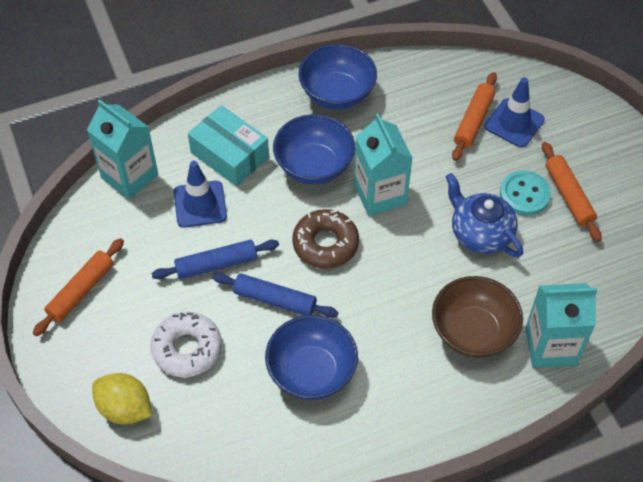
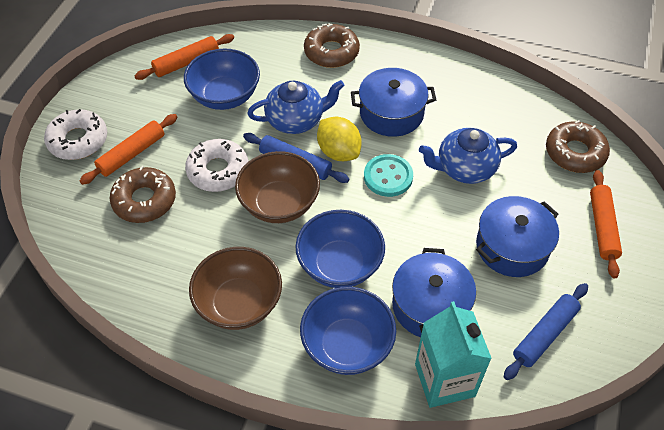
blue pot: 0 -> 3
blue teapot: 1 -> 2
blue traffic cone: 2 -> 0
brown bowl: 1 -> 2
brown donut: 1 -> 3
turquoise box: 1 -> 0
turquoise carton: 3 -> 1
white donut: 1 -> 2

